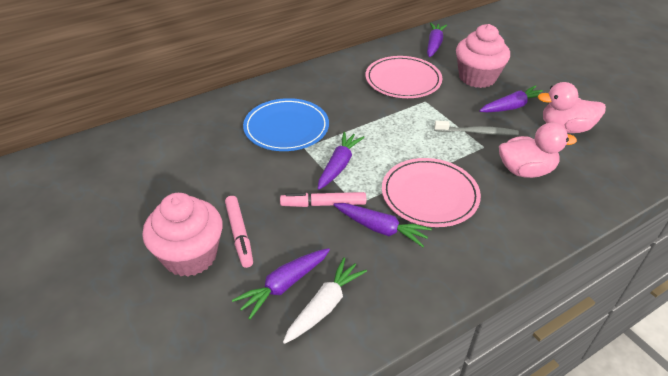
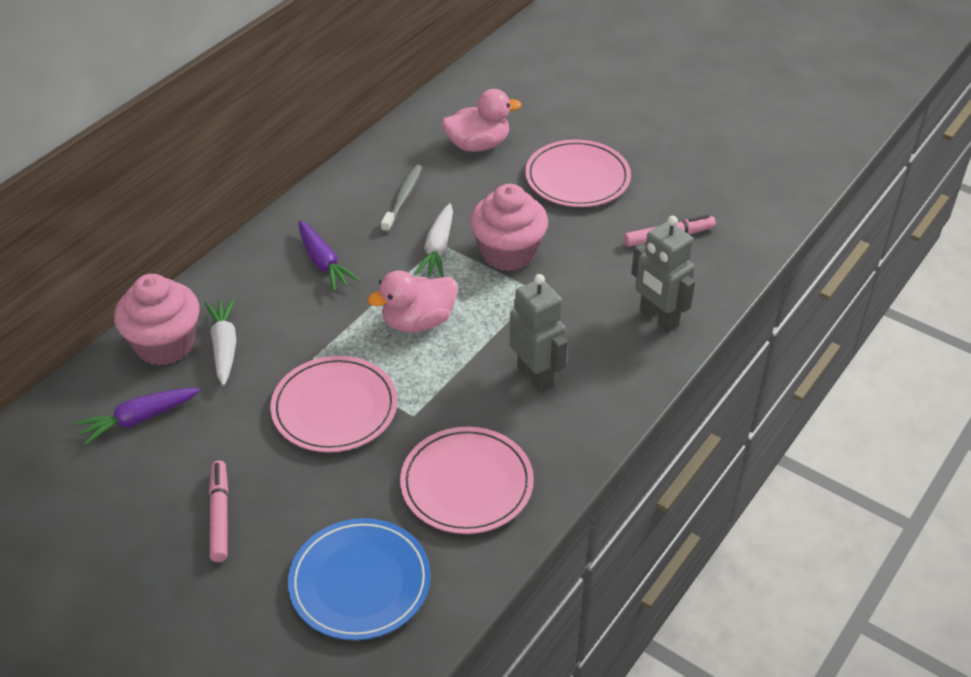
grey robot: 0 -> 2
pink plate: 2 -> 3
purple carrot: 5 -> 2
white carrot: 1 -> 2

